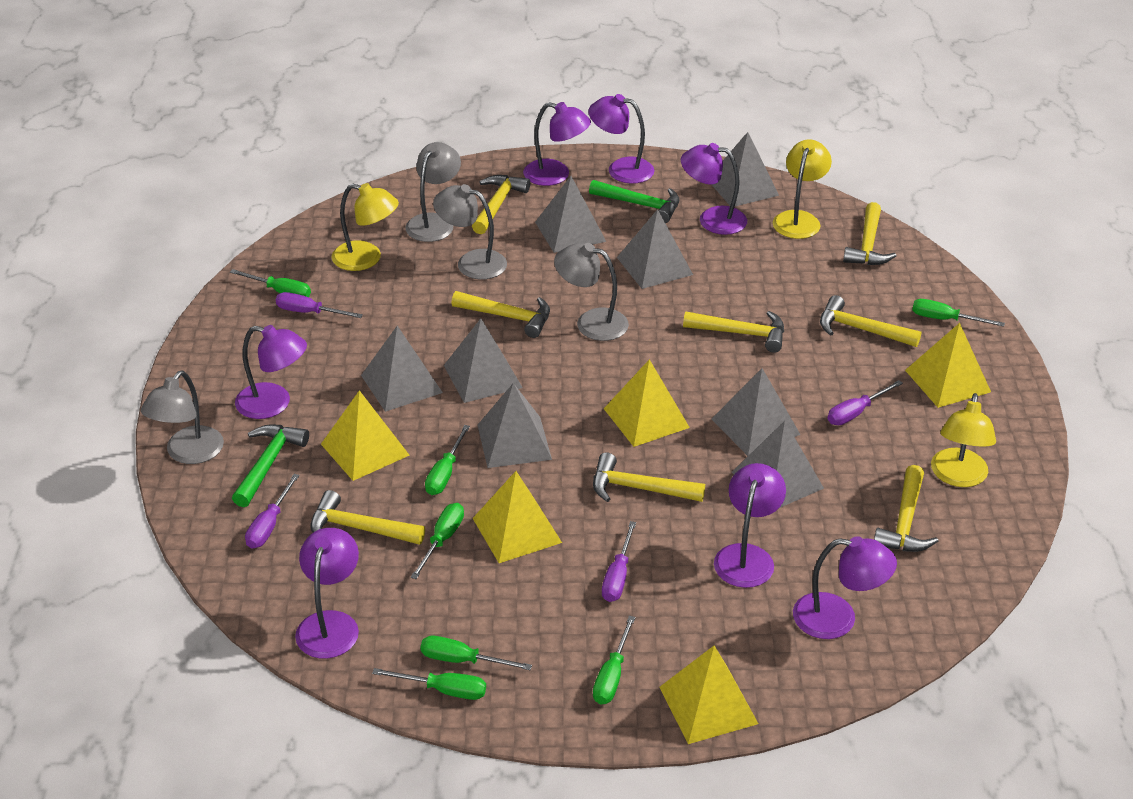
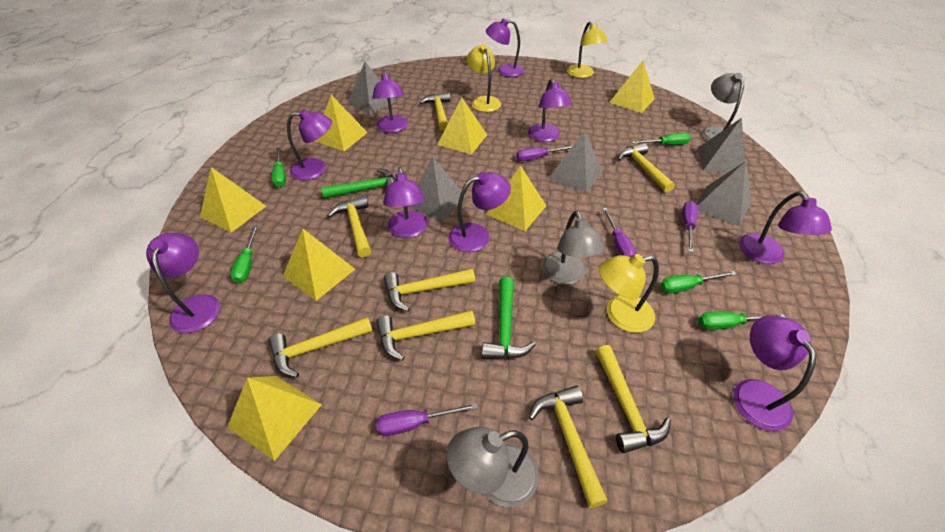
green screwdriver: 7 -> 5
grey lamp: 4 -> 3
grey pyramid: 8 -> 5
purple lamp: 7 -> 9
yellow pyramid: 5 -> 7

